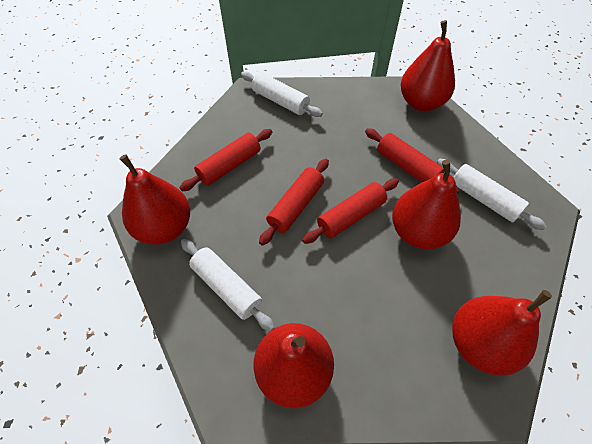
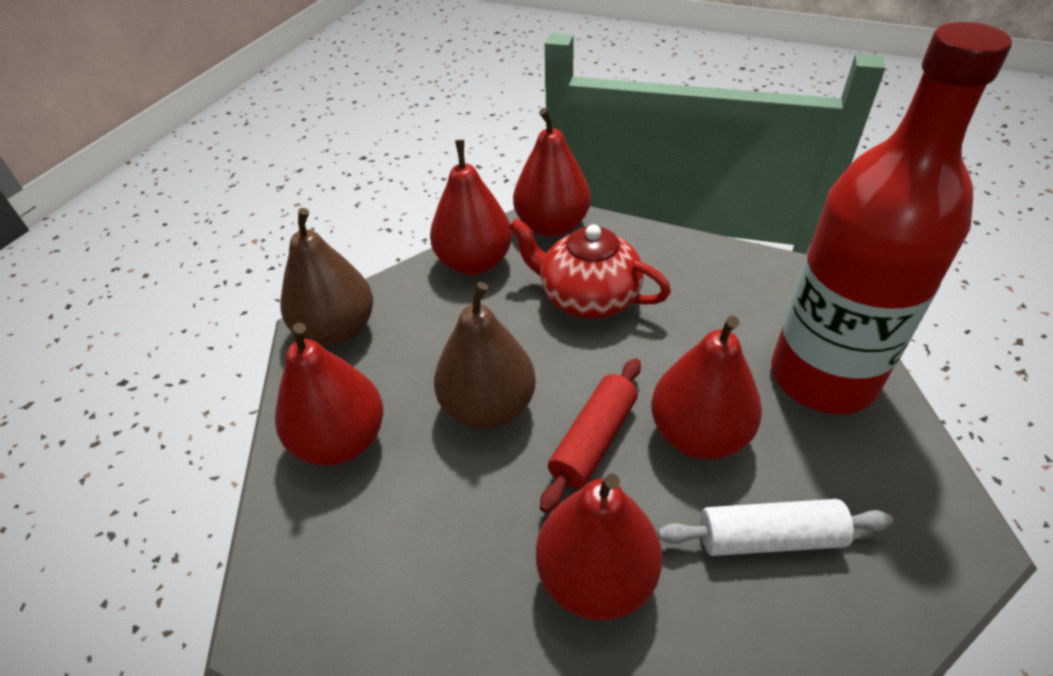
brown pear: 0 -> 2
red bottle: 0 -> 1
red rolling pin: 4 -> 1
red teapot: 0 -> 1
white rolling pin: 3 -> 1

